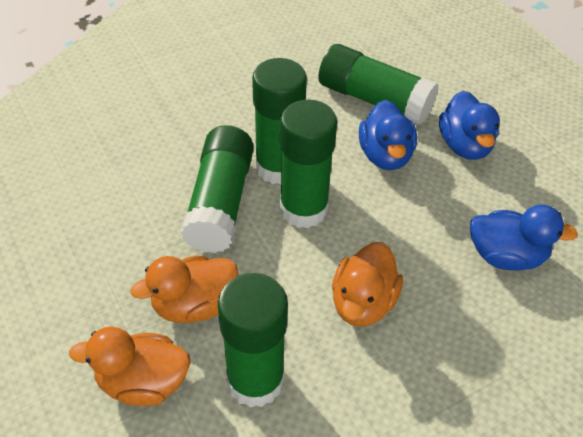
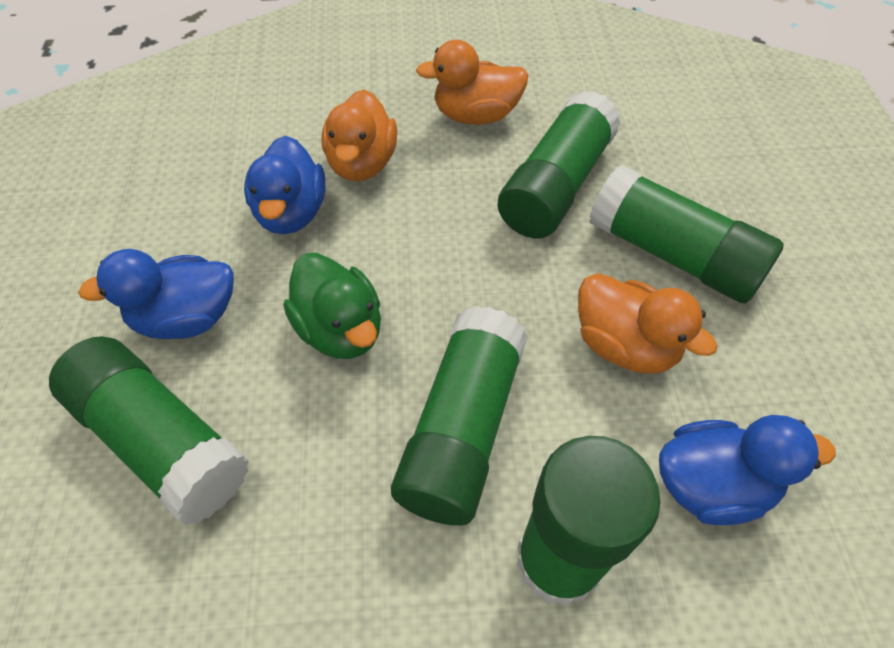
green duck: 0 -> 1

